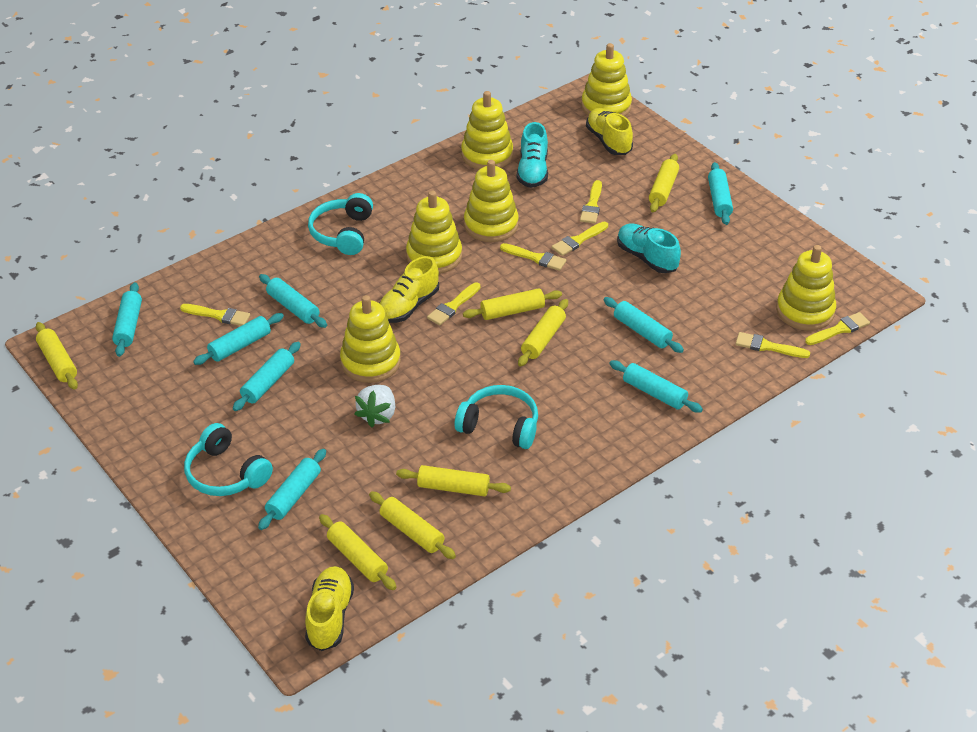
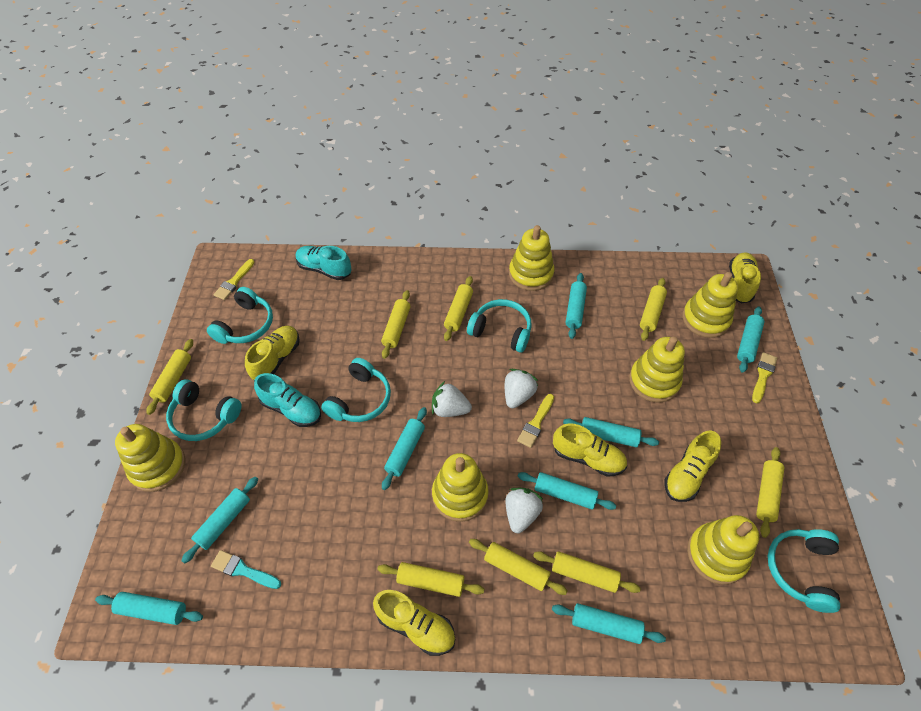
turquoise brush: 0 -> 1
turquoise headphones: 3 -> 5
white strawberry: 1 -> 3
yellow brush: 7 -> 3
yellow rolling pin: 7 -> 8
yellow shoe: 3 -> 5

